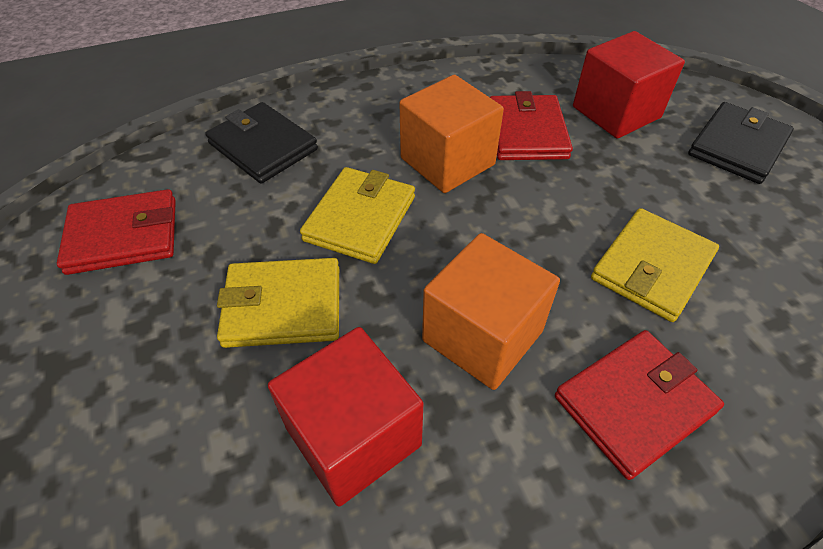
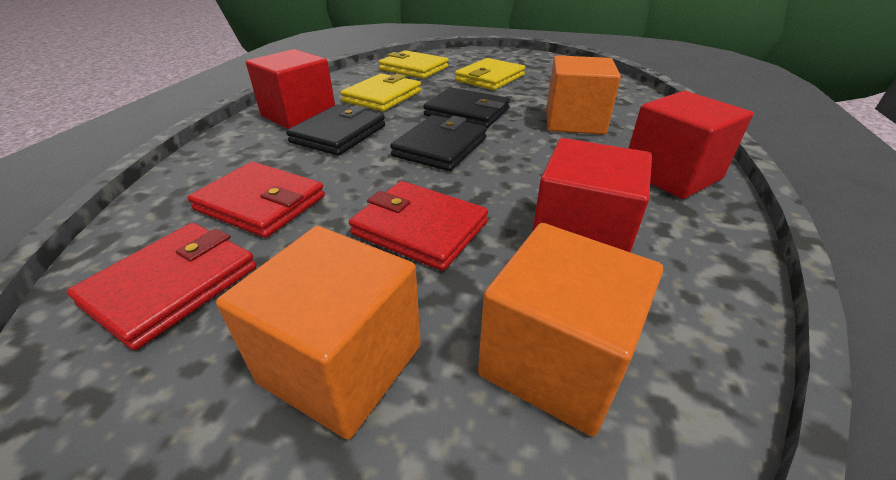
black wallet: 2 -> 3
orange cube: 2 -> 3
red cube: 2 -> 3

